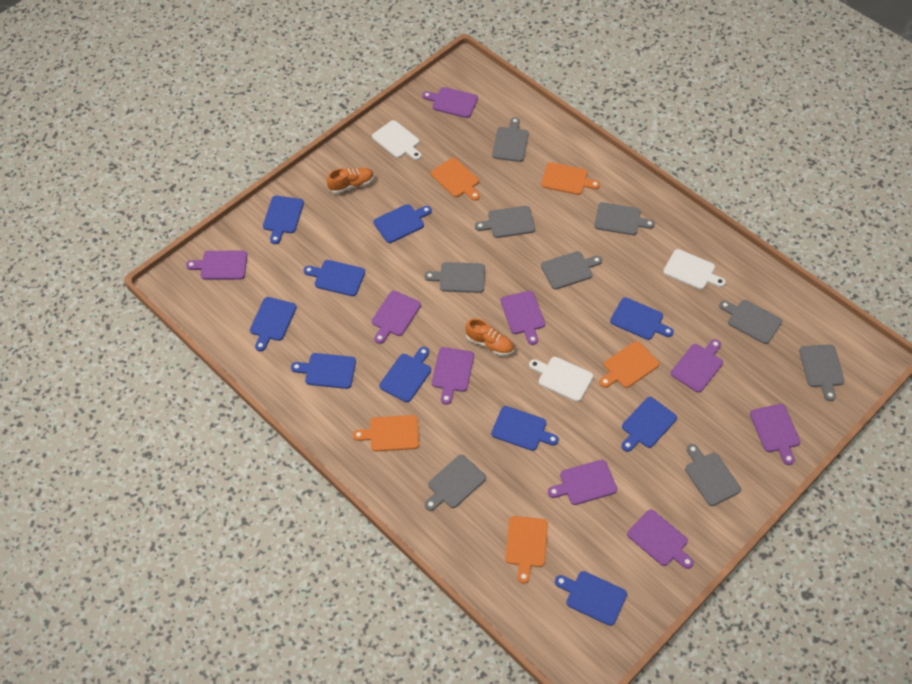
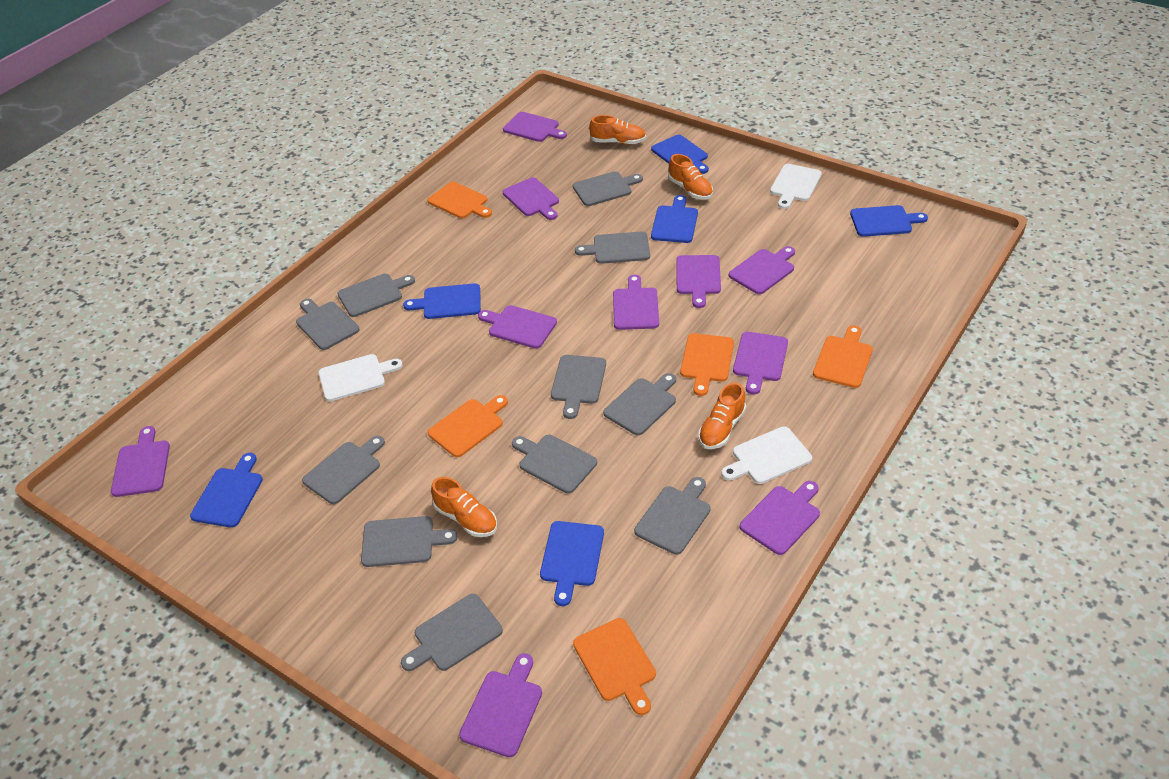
blue cutting board: 10 -> 6
grey cutting board: 9 -> 11
orange shoe: 2 -> 4
purple cutting board: 9 -> 10

